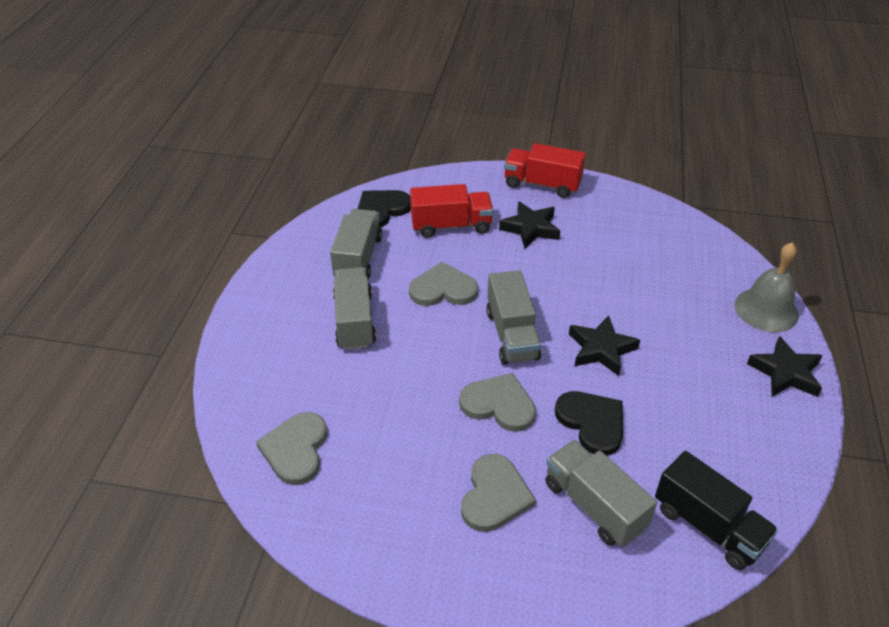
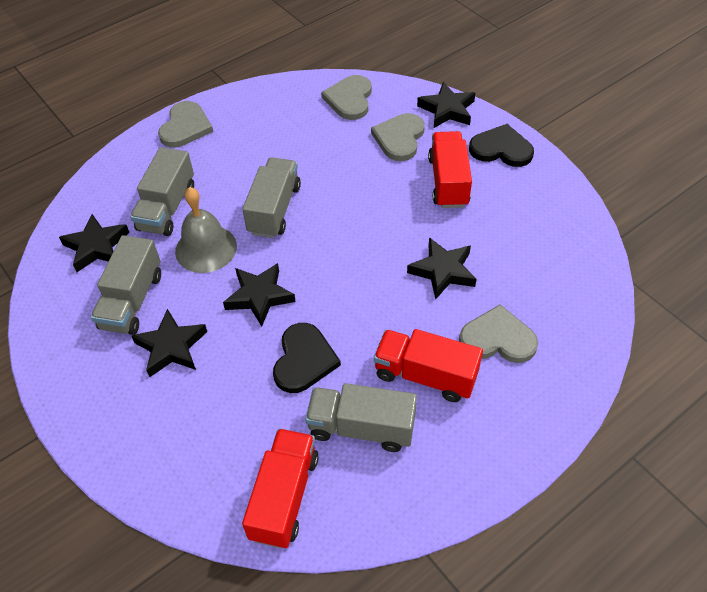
black star: 3 -> 5
black truck: 1 -> 0
red truck: 2 -> 3

